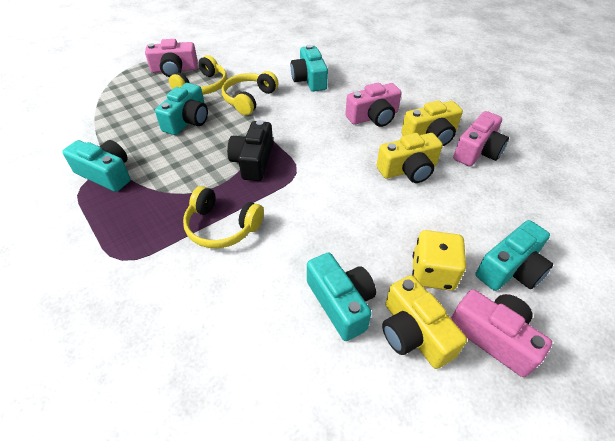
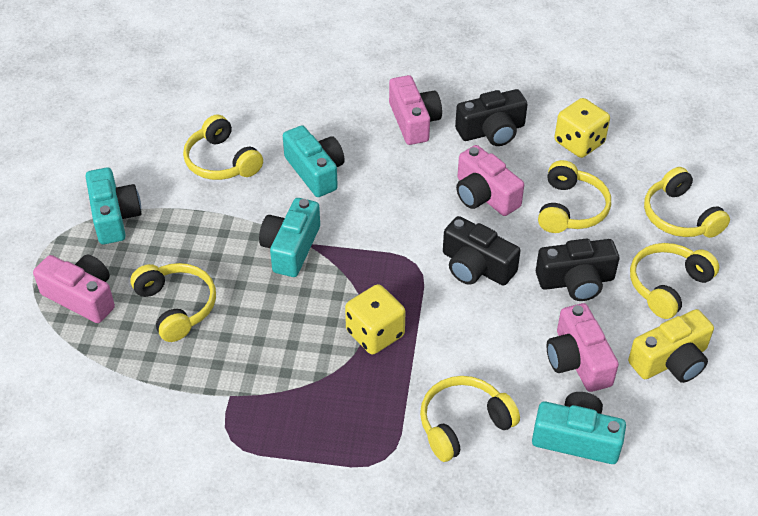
black camera: 1 -> 3
turquoise camera: 5 -> 4
yellow camera: 3 -> 1
yellow dice: 1 -> 2
yellow headphones: 3 -> 6

